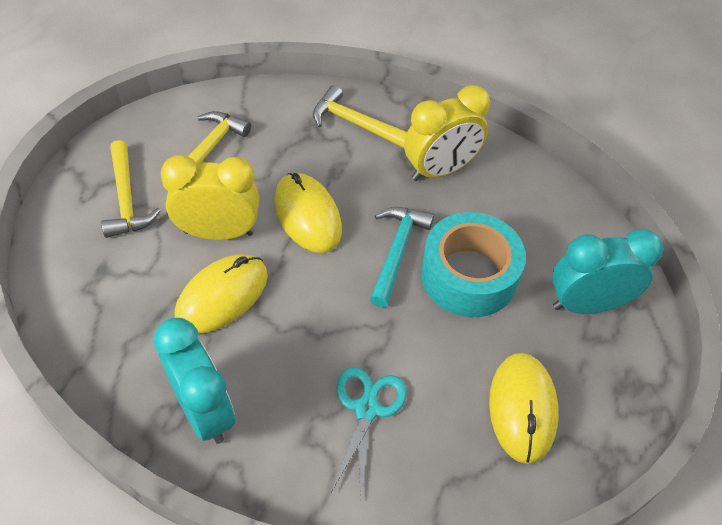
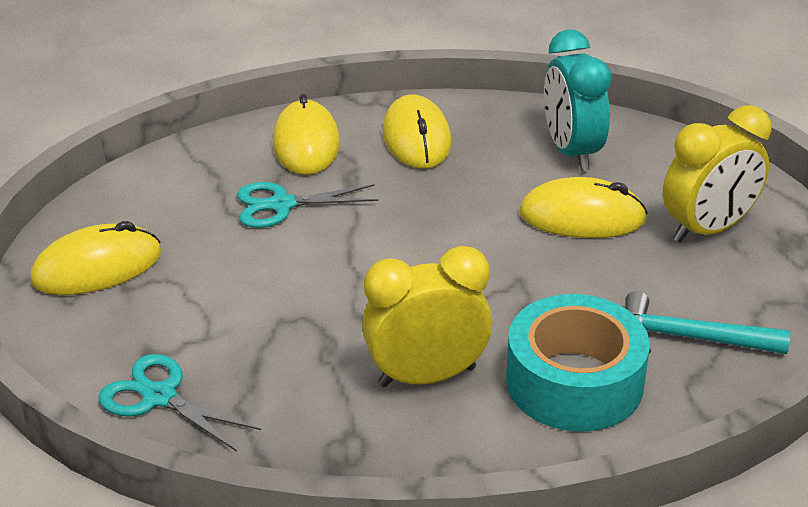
turquoise clock: 2 -> 1
turquoise scissors: 1 -> 2
yellow hammer: 3 -> 0
yellow mouse: 3 -> 4

